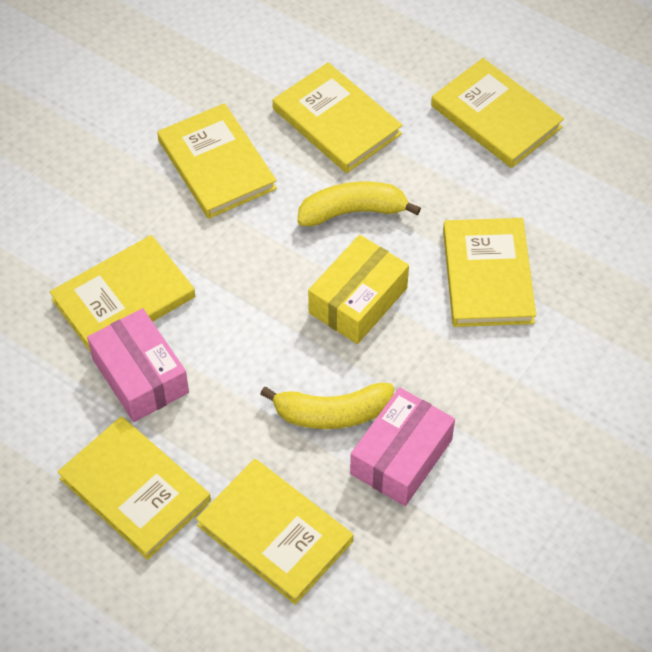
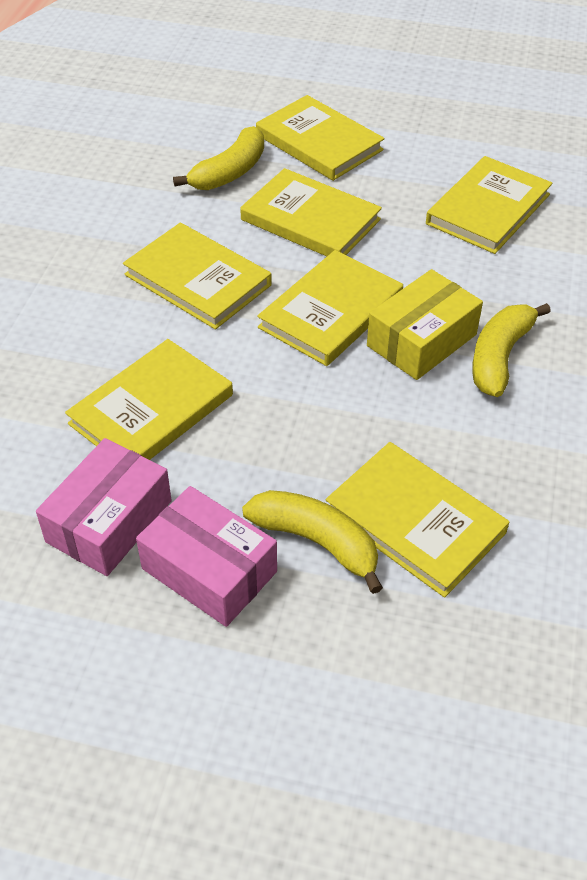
yellow banana: 2 -> 3

